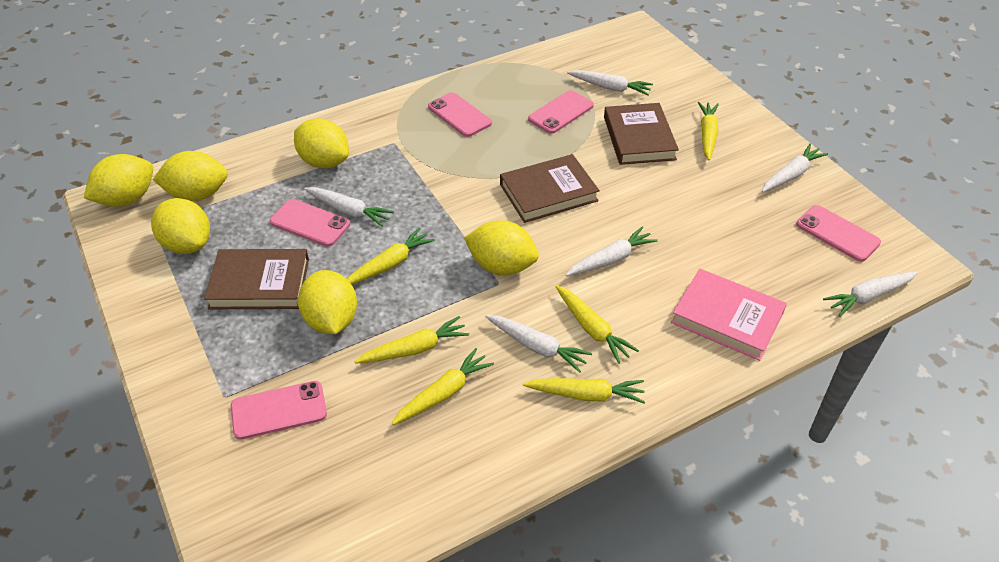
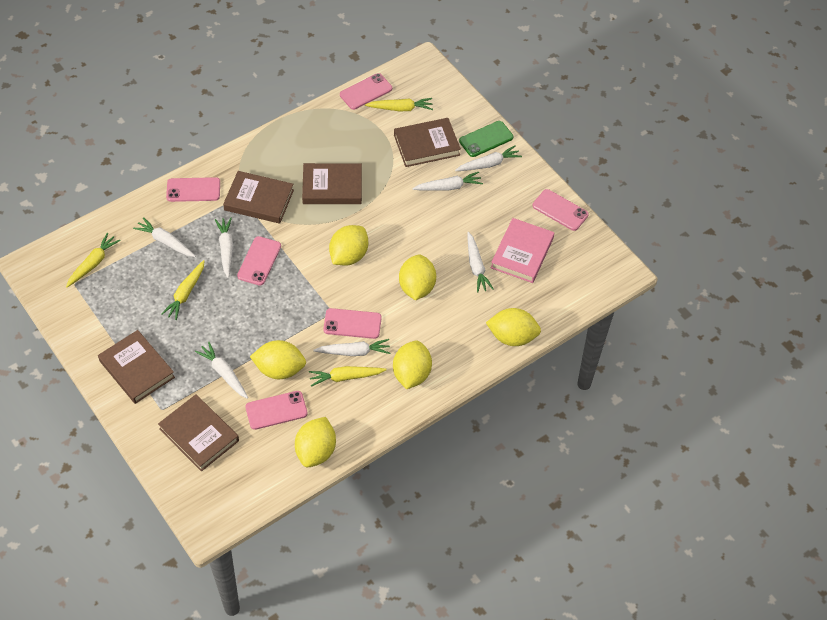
brown book: 3 -> 5
green phone: 0 -> 1
pink phone: 5 -> 6
white carrot: 6 -> 7
yellow carrot: 6 -> 4

